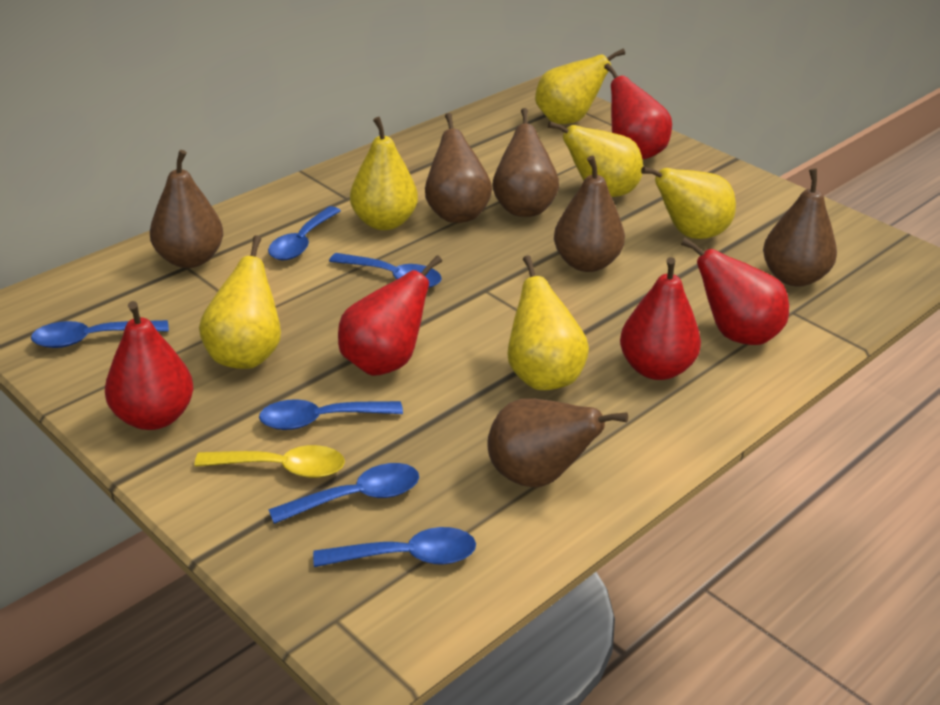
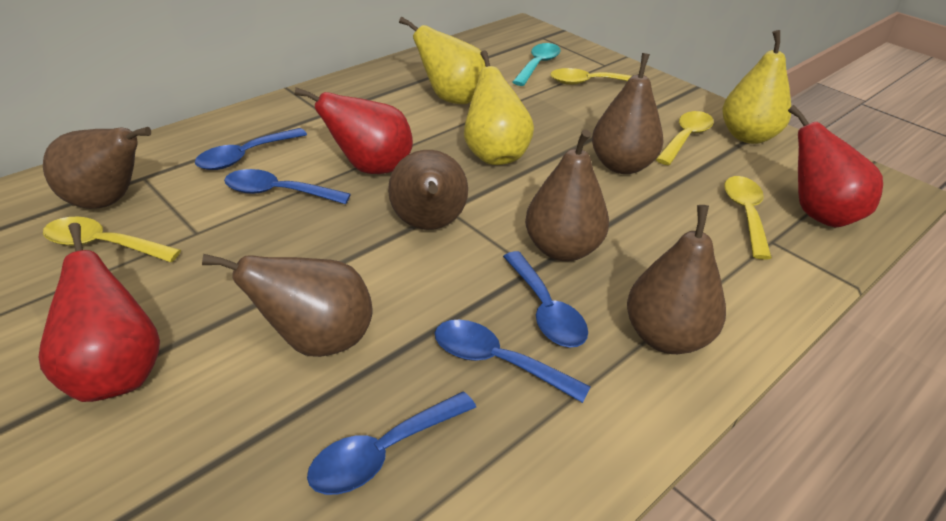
blue spoon: 6 -> 5
red pear: 5 -> 3
turquoise spoon: 0 -> 1
yellow pear: 6 -> 3
yellow spoon: 1 -> 4

